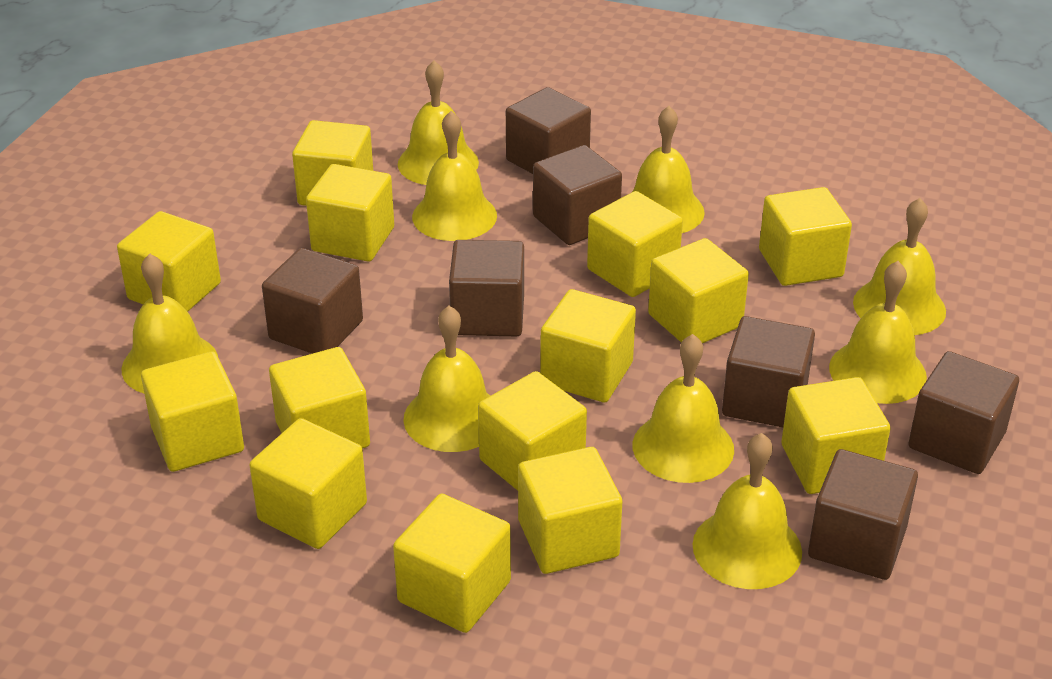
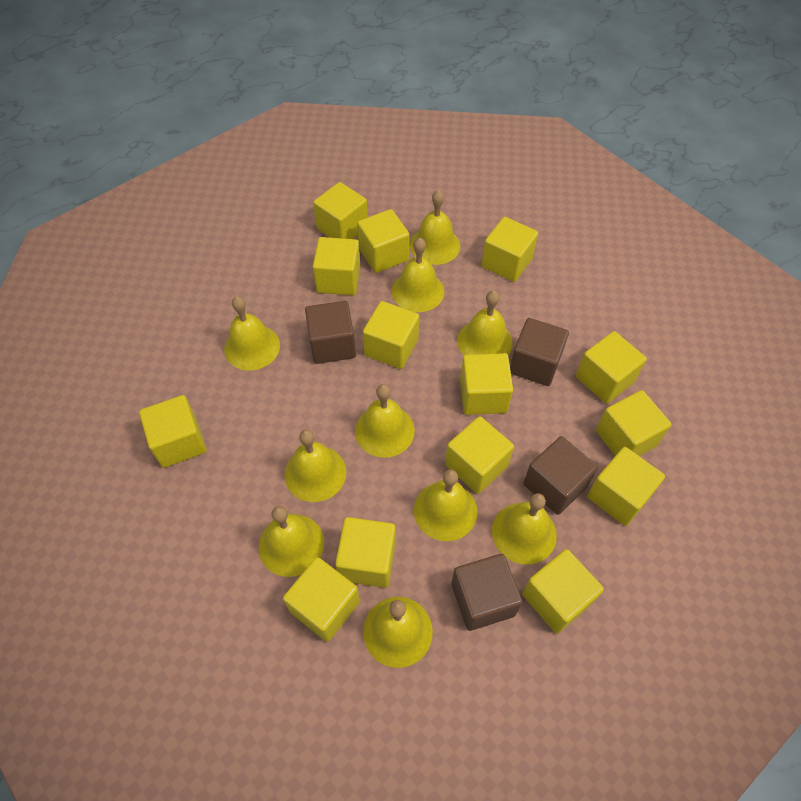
brown cube: 7 -> 4
yellow bell: 9 -> 10

